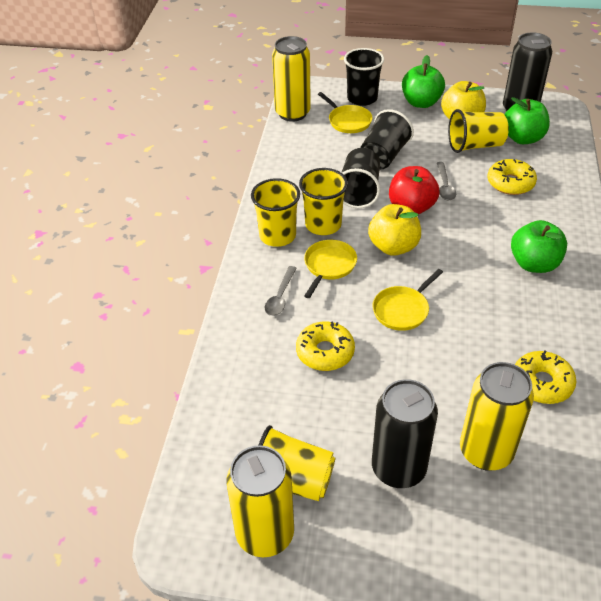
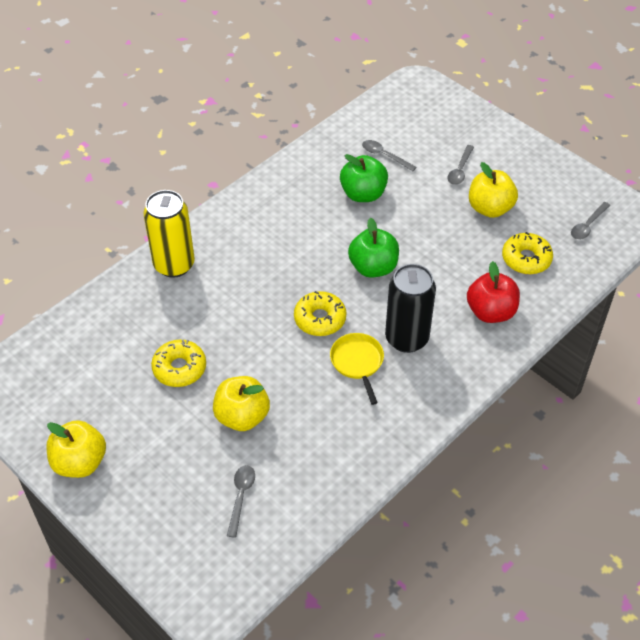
black can: 2 -> 1
black cup: 3 -> 0
green apple: 3 -> 2
grey spoon: 2 -> 4
yellow apple: 2 -> 3
yellow can: 3 -> 1
yellow cup: 4 -> 0
yellow pan: 3 -> 1

